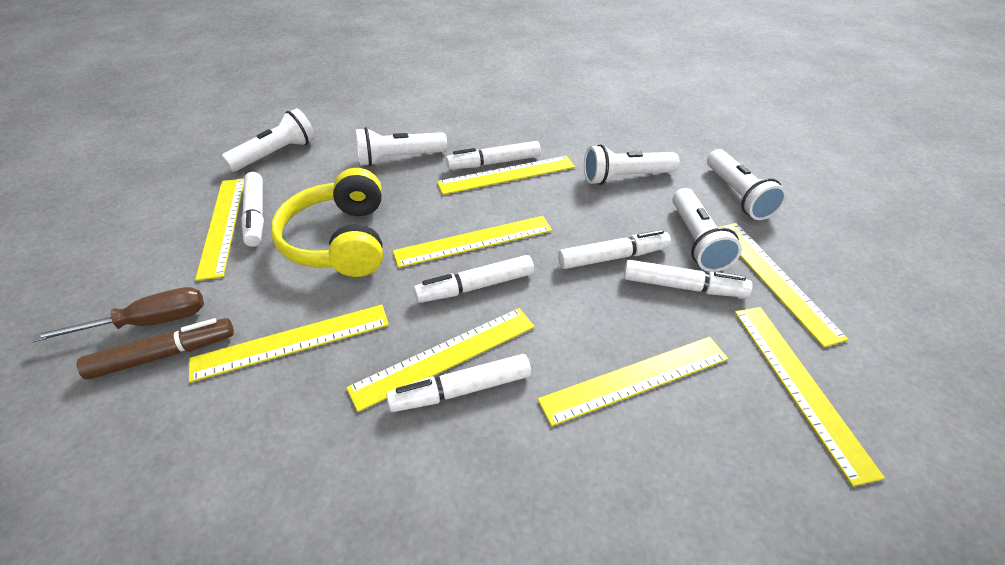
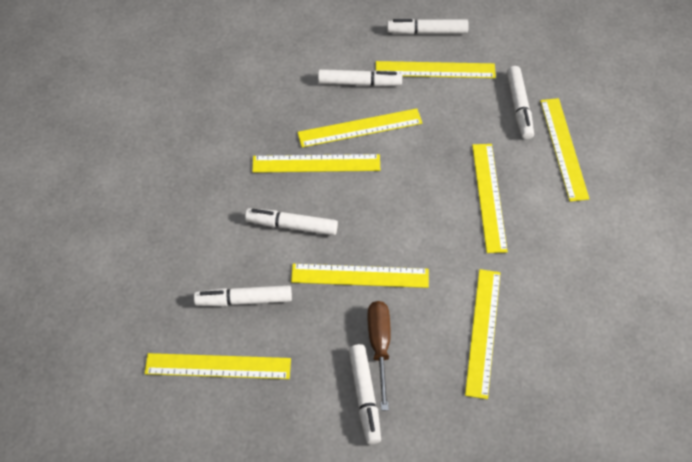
brown marker: 1 -> 0
white flashlight: 5 -> 0
yellow headphones: 1 -> 0

